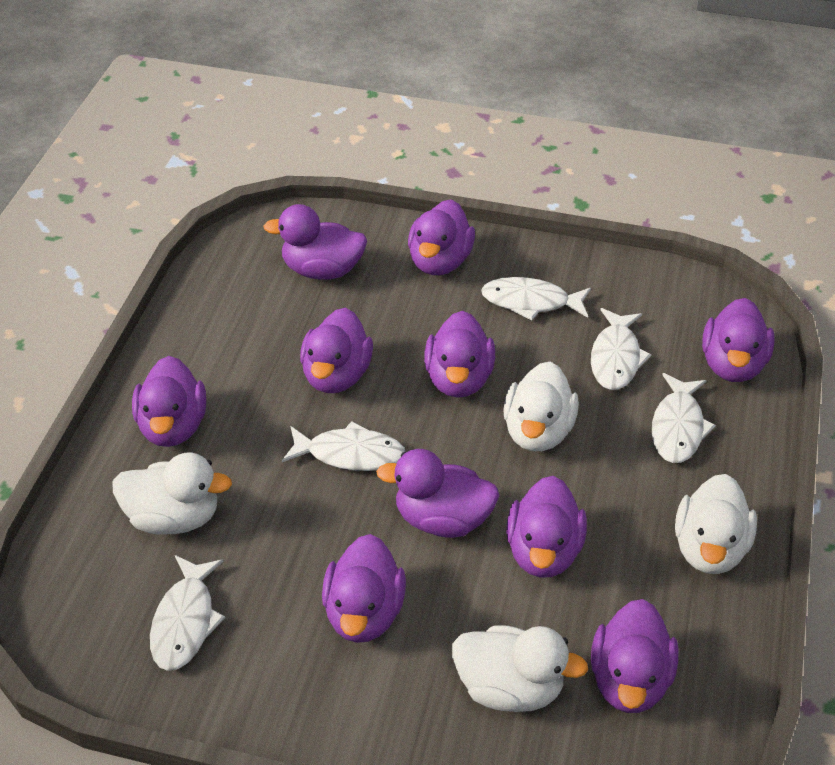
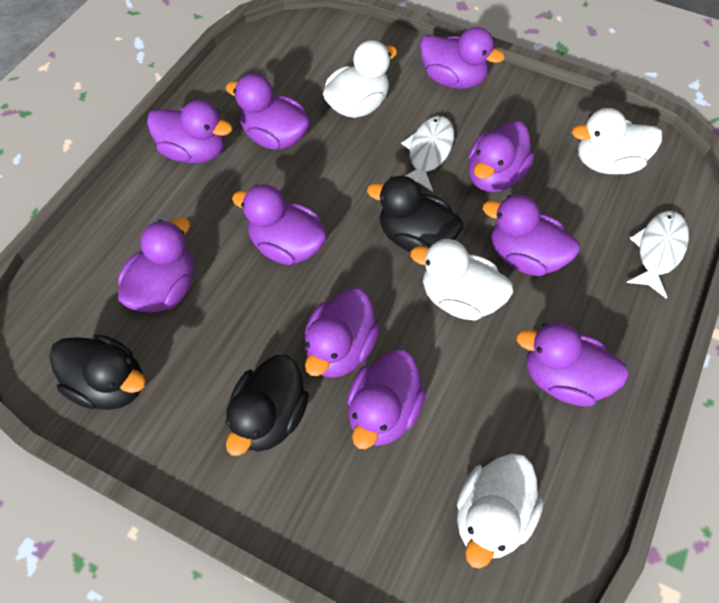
black duck: 0 -> 3
white fish: 5 -> 2

